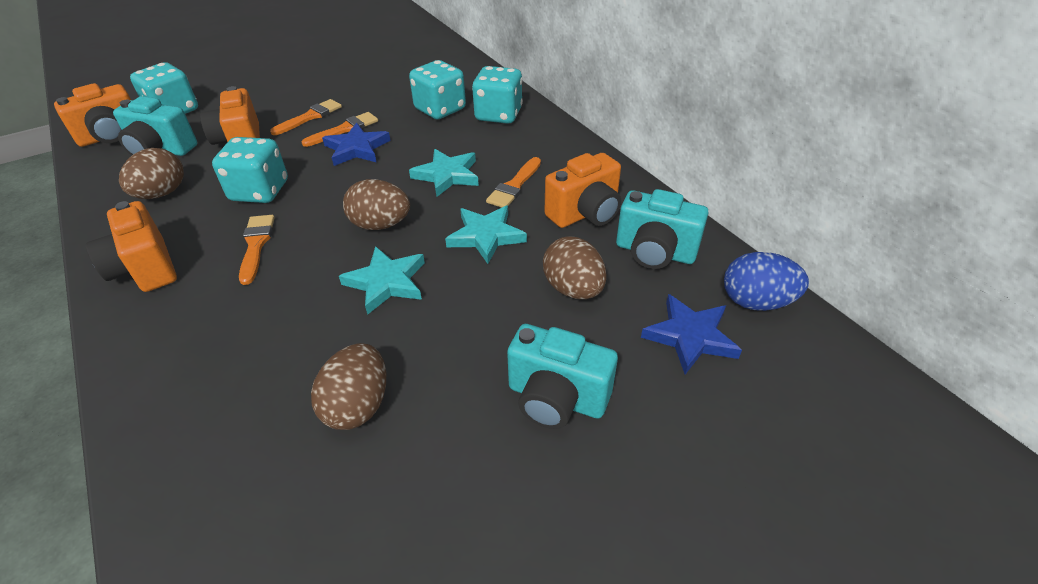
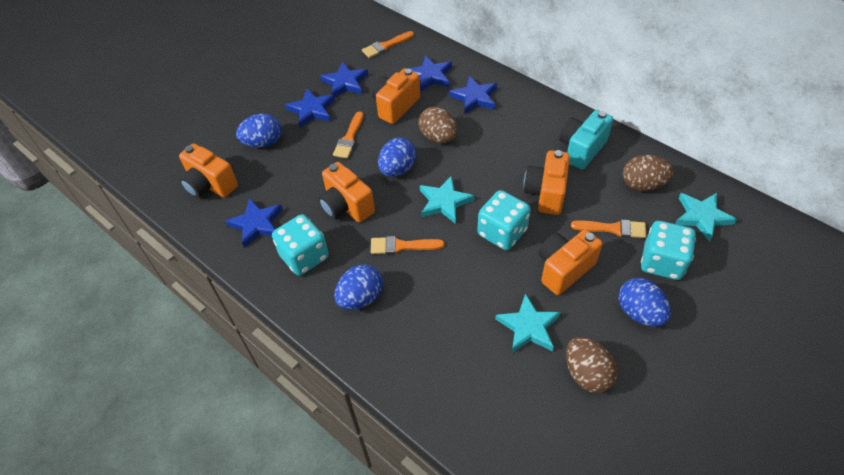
blue egg: 1 -> 4
blue star: 2 -> 5
brown egg: 4 -> 3
orange camera: 4 -> 5
turquoise camera: 3 -> 1
turquoise dice: 4 -> 3

